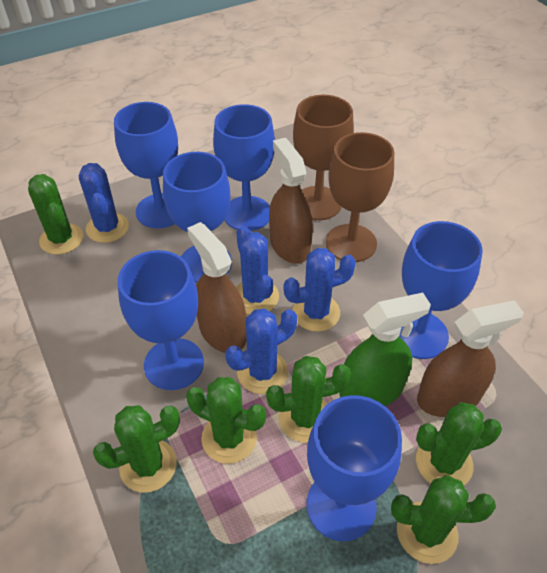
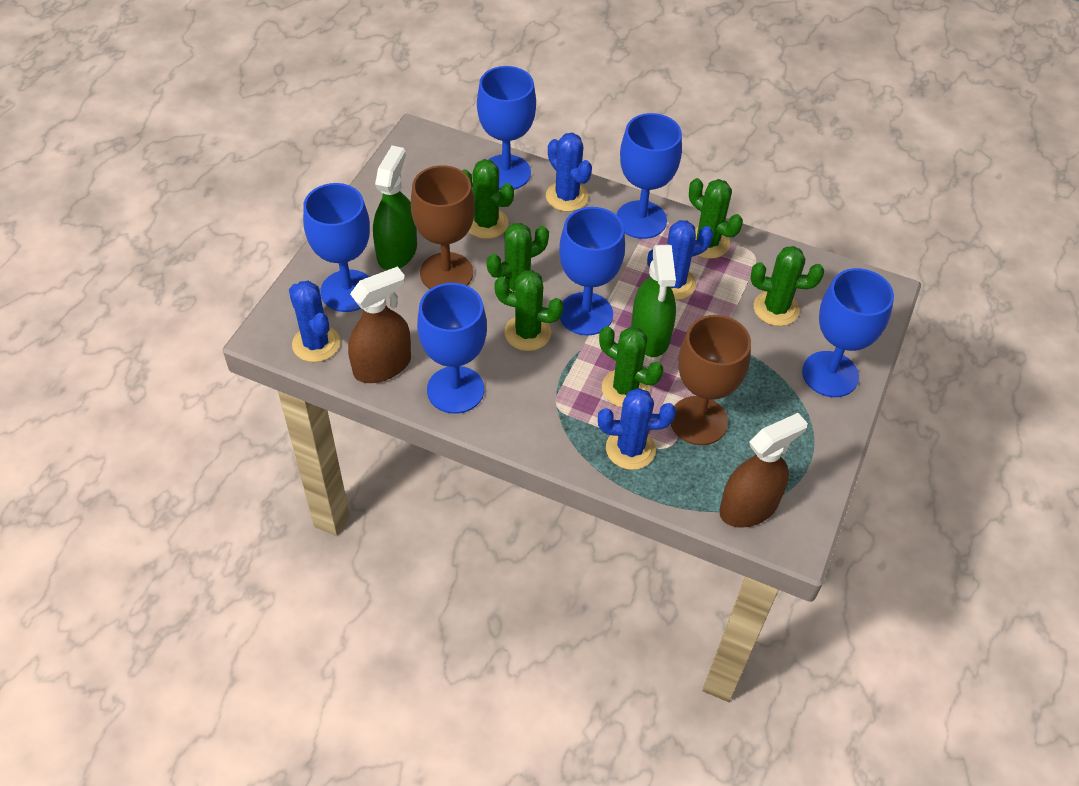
brown spray bottle: 3 -> 2
green spray bottle: 1 -> 2

